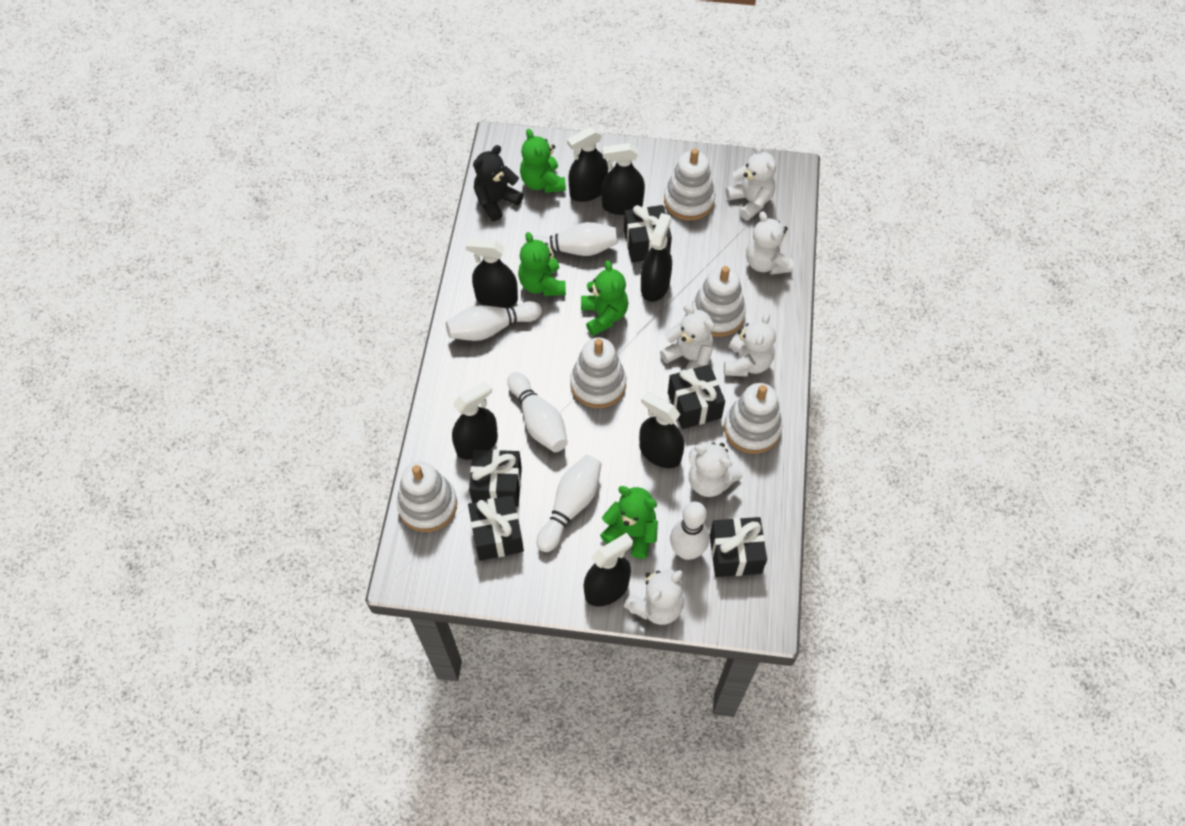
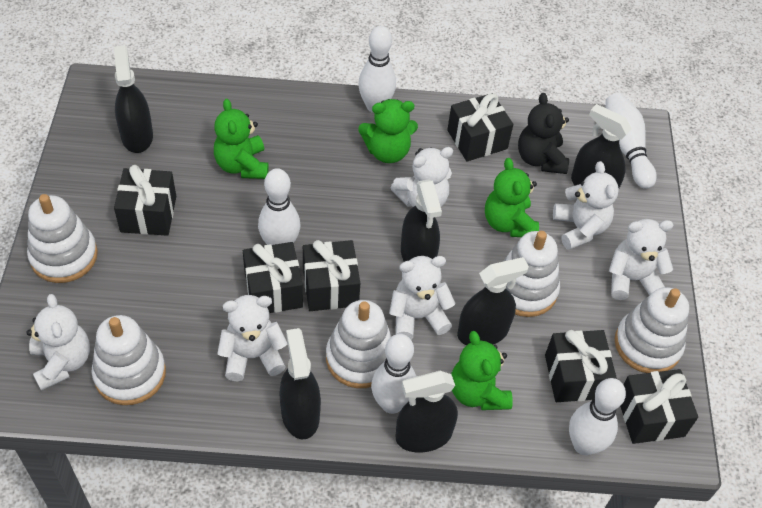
black gift: 5 -> 6
black spray bottle: 7 -> 6

